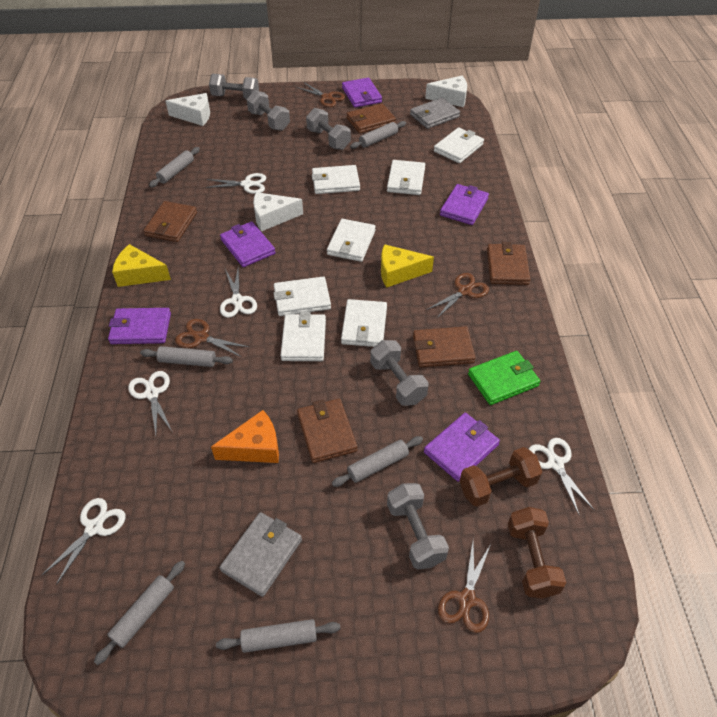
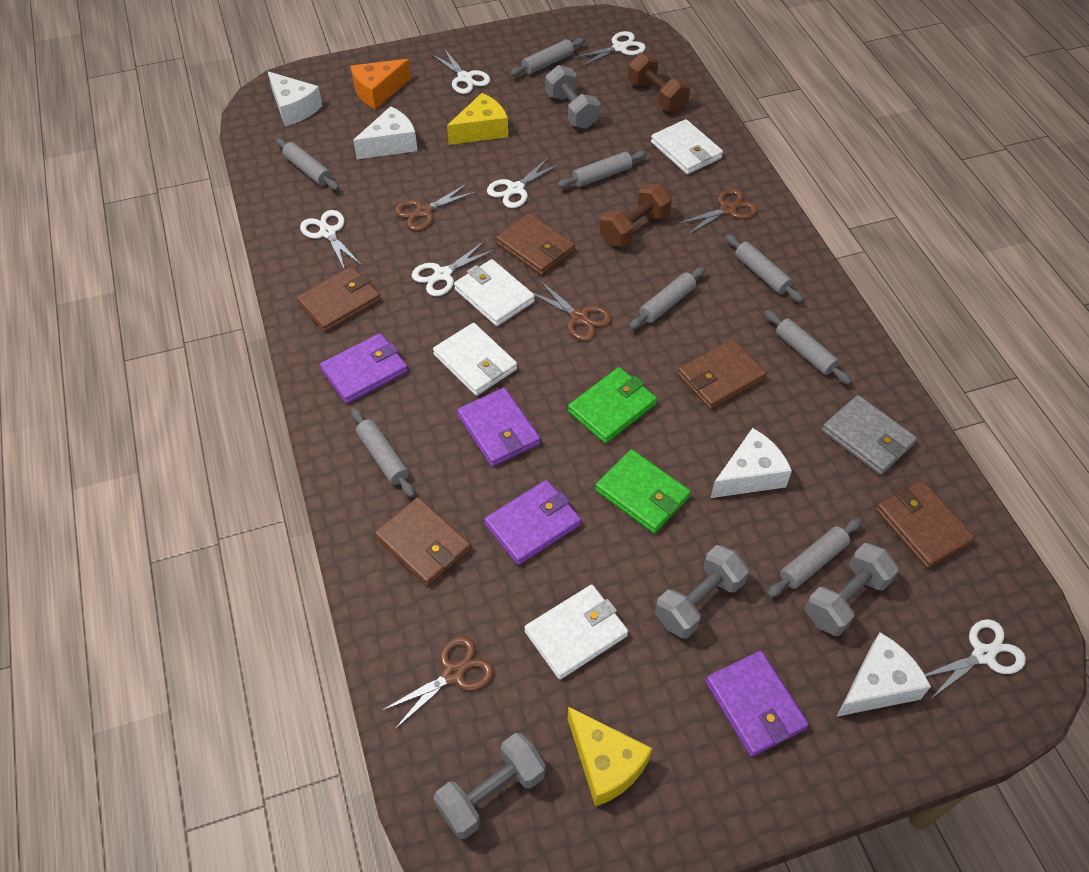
green wallet: 1 -> 2
grey dumbbell: 5 -> 4
grey rolling pin: 6 -> 8
grey wallet: 2 -> 1
purple wallet: 5 -> 4
white cheese: 3 -> 4
white scissors: 5 -> 6
white wallet: 7 -> 4

